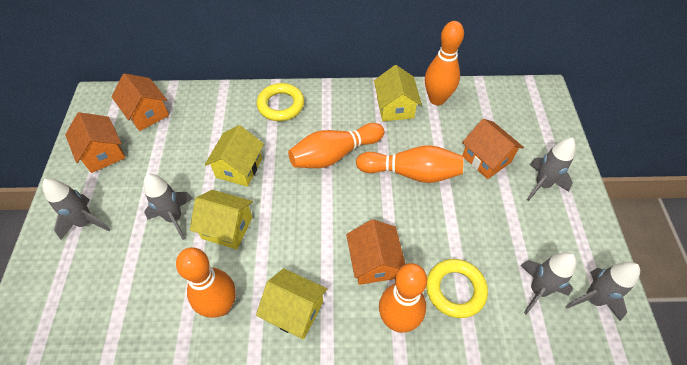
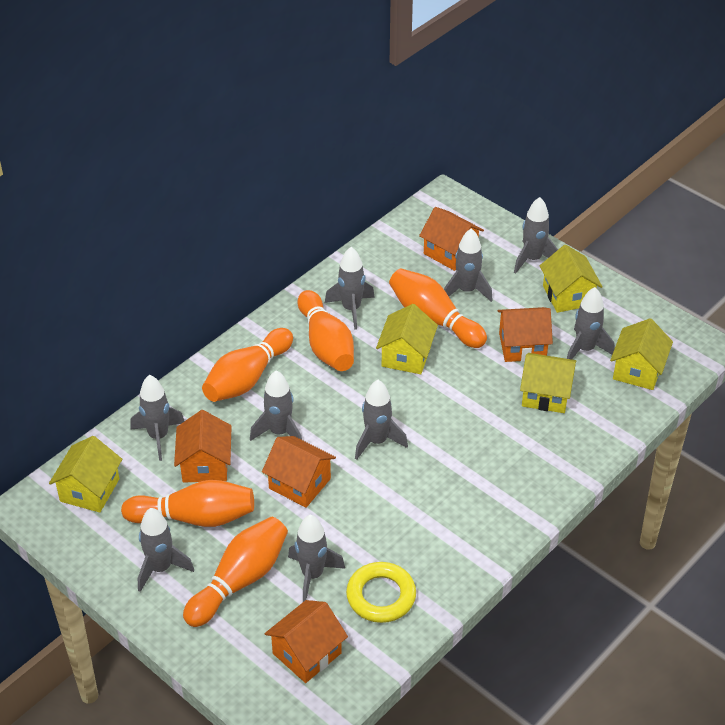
grey rocket: 5 -> 9
orange house: 4 -> 5
yellow house: 4 -> 5
yellow ring: 2 -> 1

